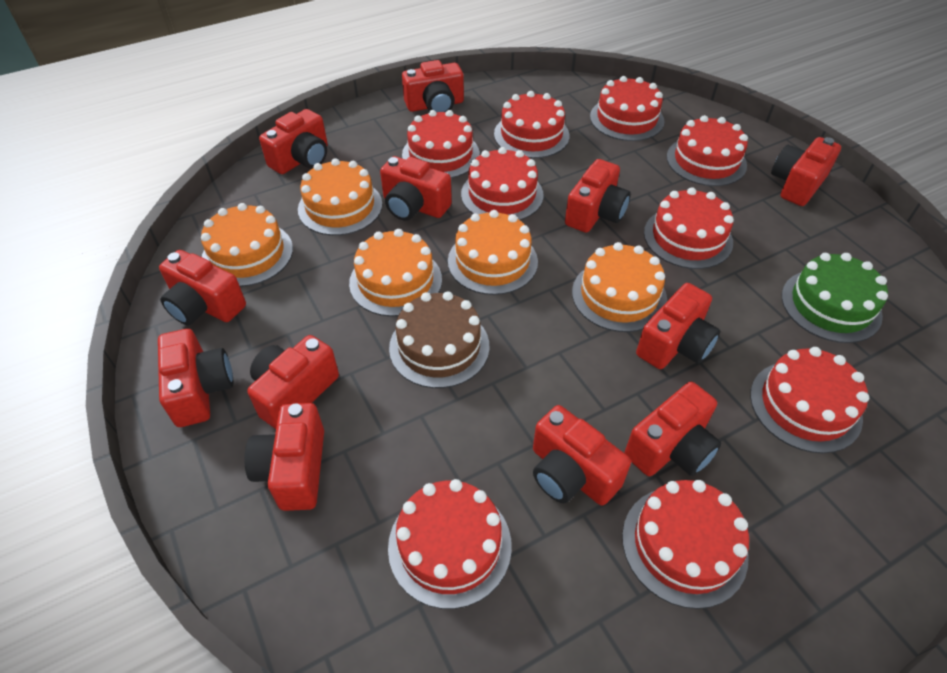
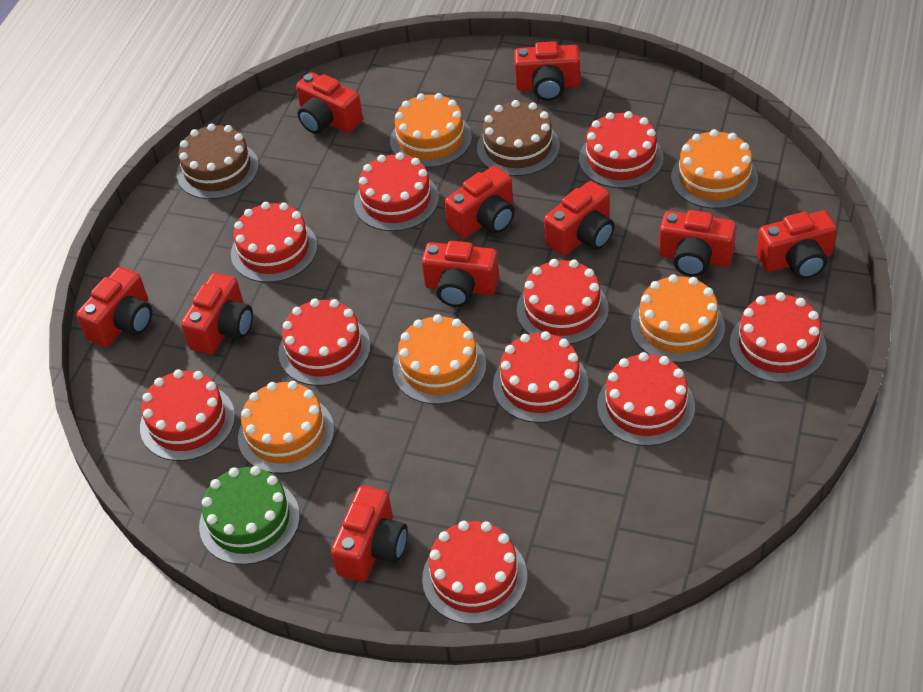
brown cake: 1 -> 2
red cake: 9 -> 10
red camera: 12 -> 10

